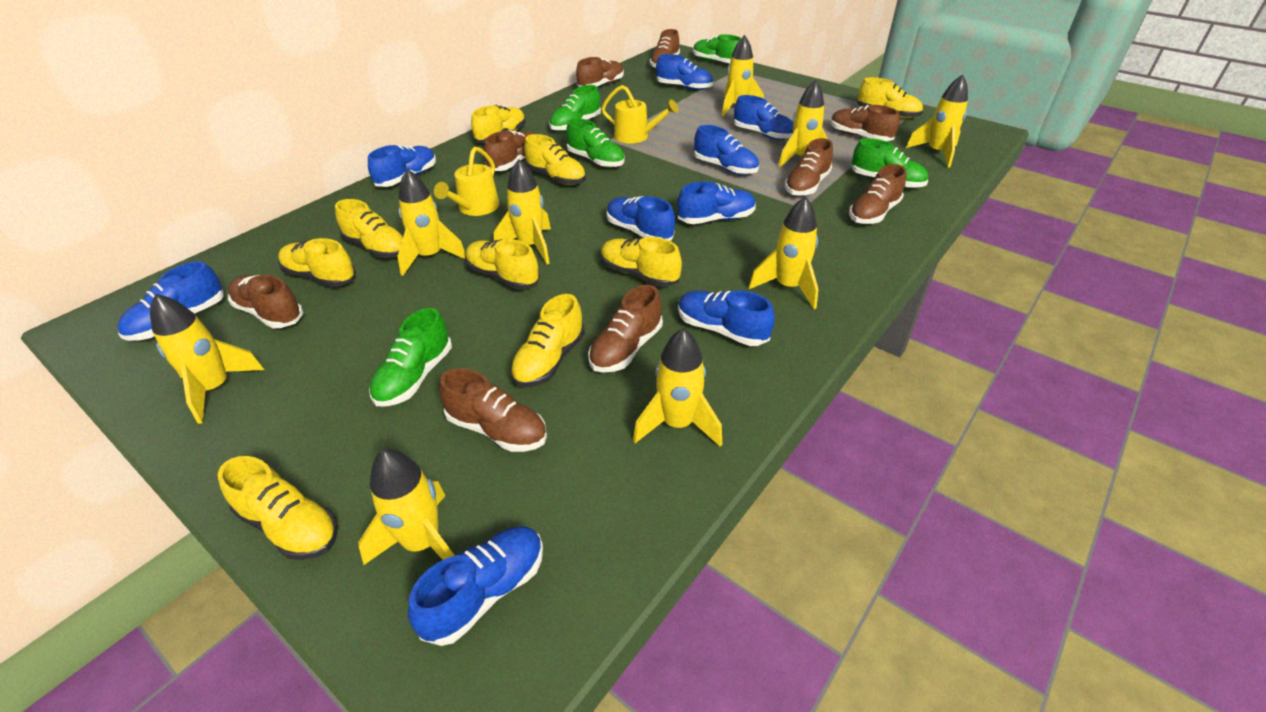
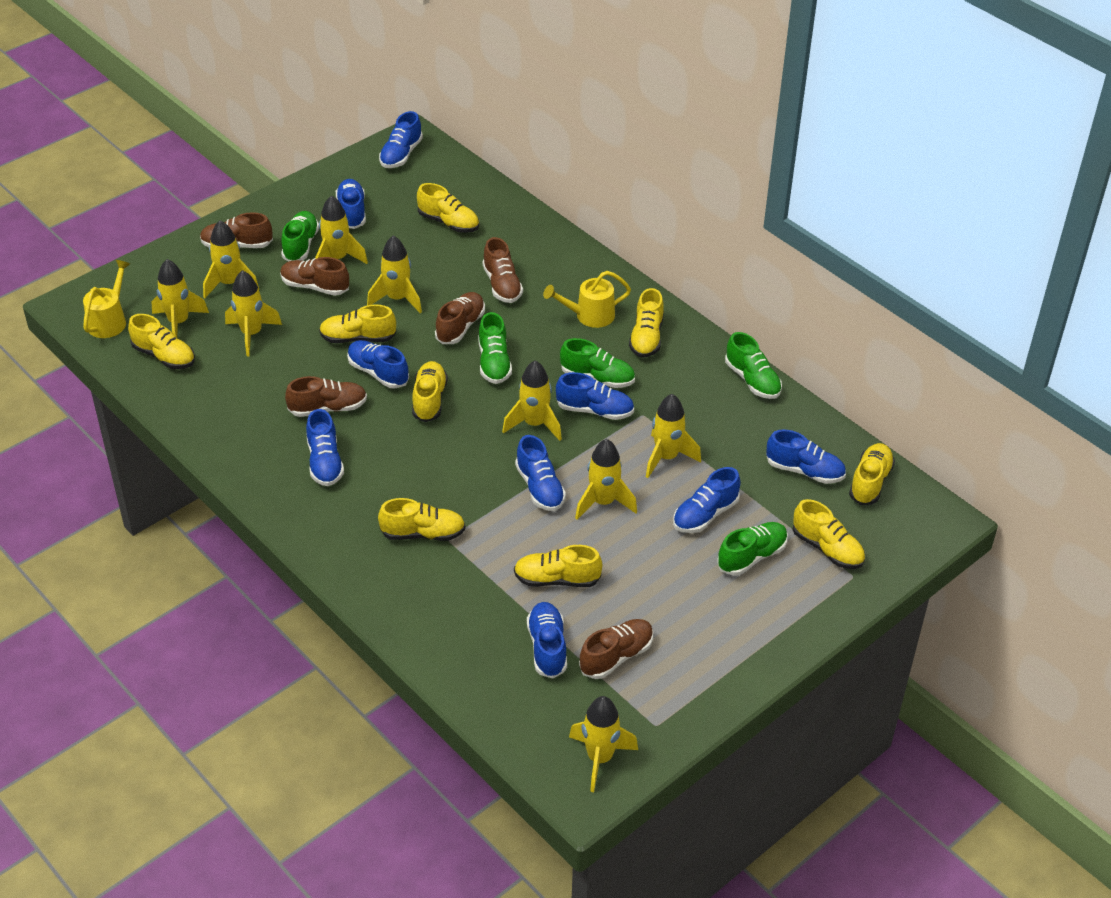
brown shoe: 9 -> 6

